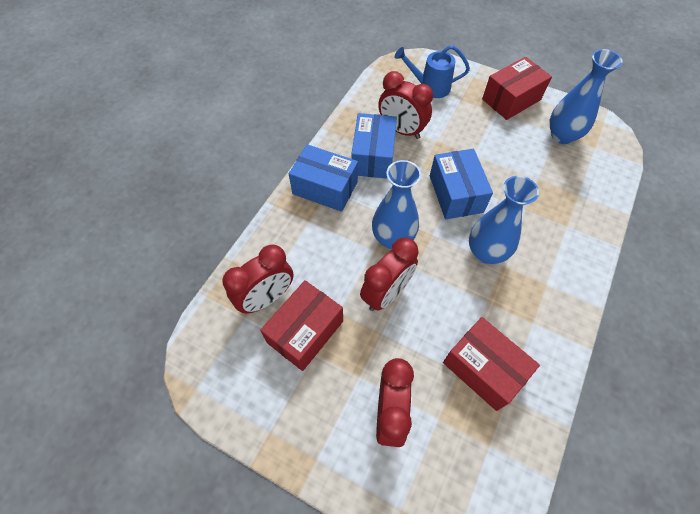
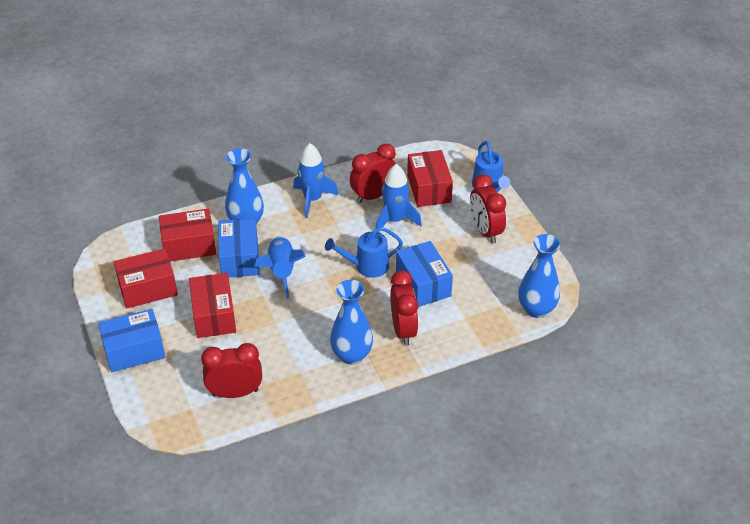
blue rocket: 0 -> 3
blue watering can: 1 -> 2
red box: 3 -> 4

